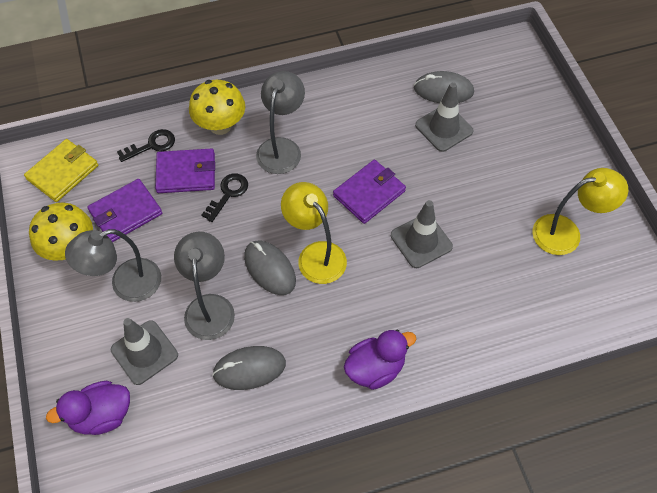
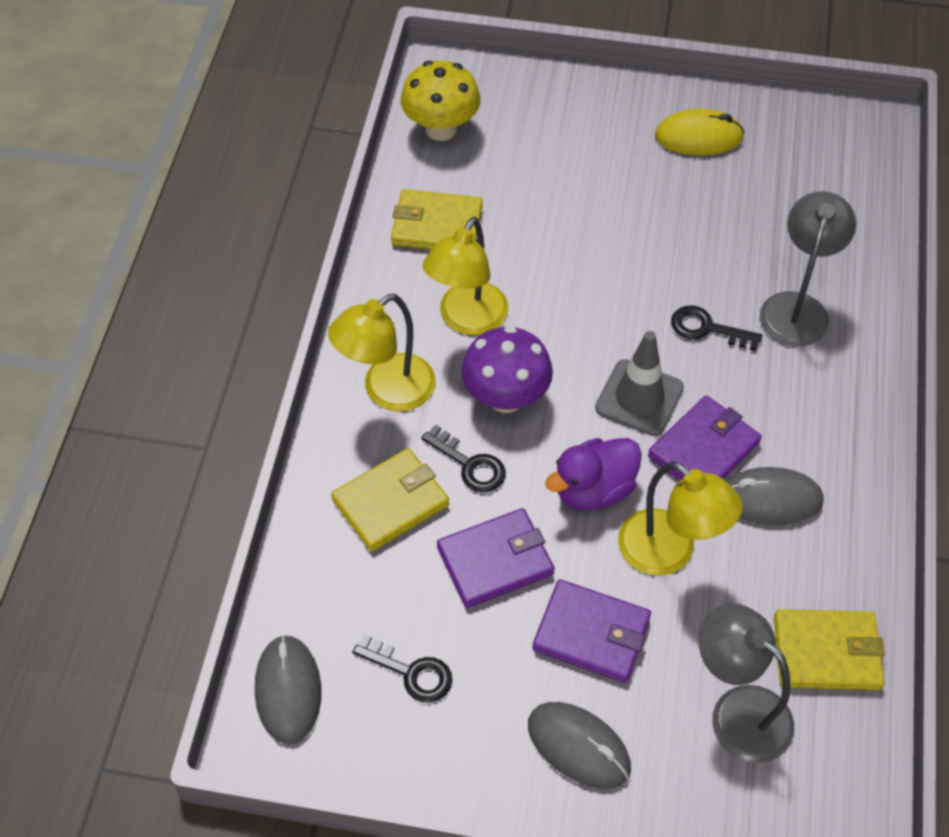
black key: 2 -> 3
grey lamp: 3 -> 2
grey traffic cone: 3 -> 1
purple duck: 2 -> 1
purple mushroom: 0 -> 1
yellow lamp: 2 -> 3
yellow mouse: 0 -> 1
yellow mushroom: 2 -> 1
yellow wallet: 1 -> 3

